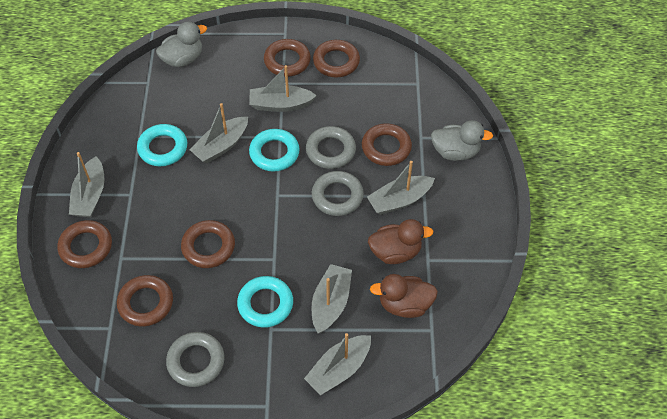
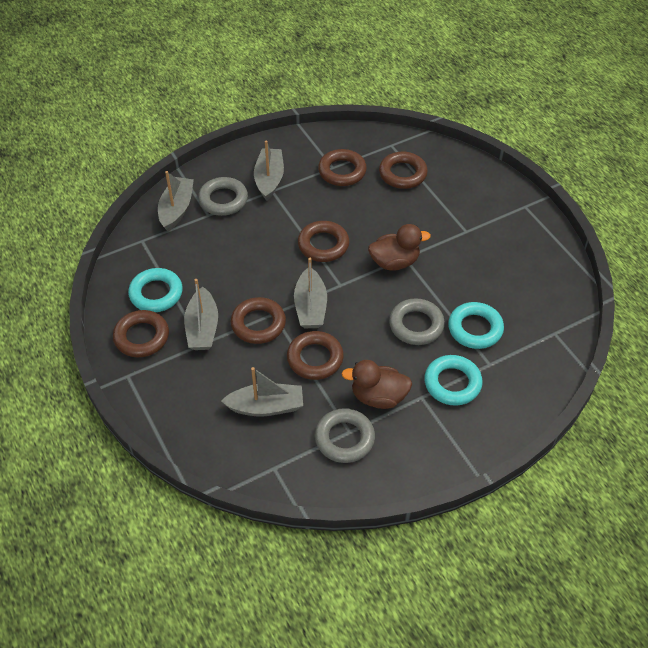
grey boat: 6 -> 5
grey duck: 2 -> 0

